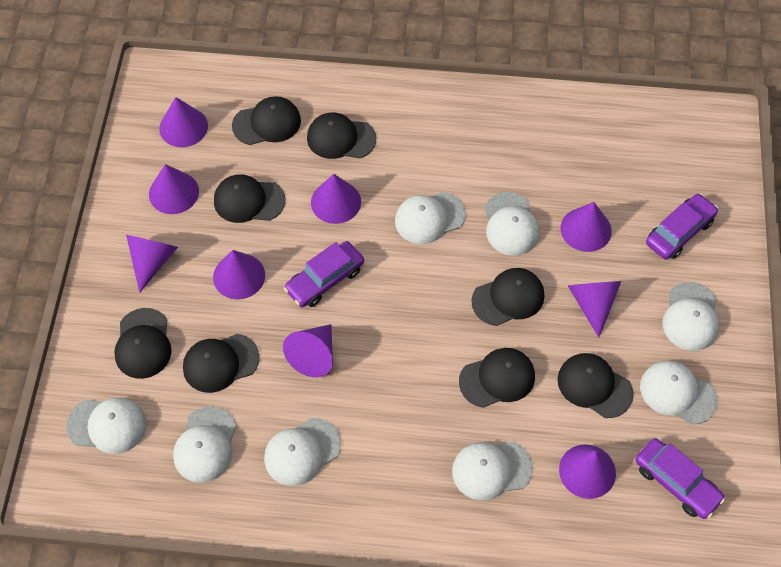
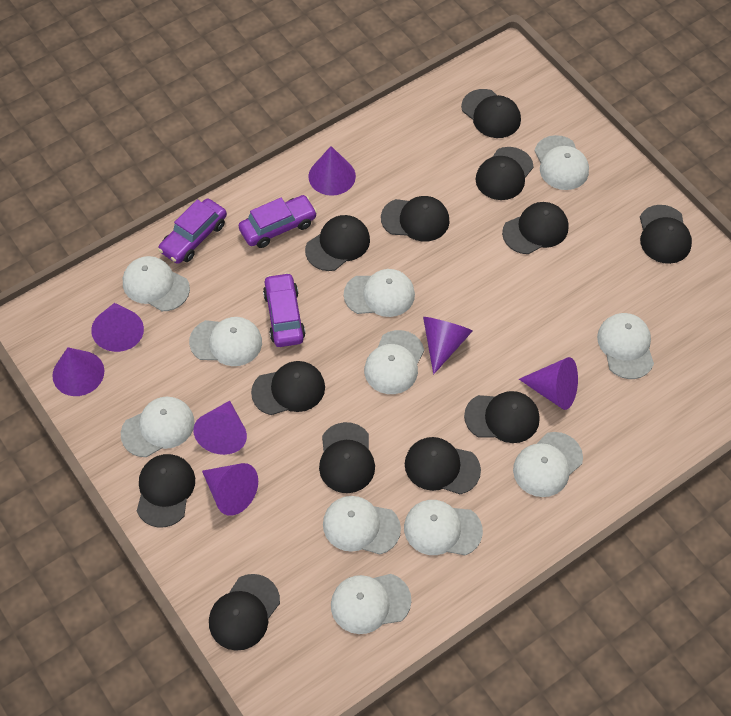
black cap: 8 -> 12
purple cone: 9 -> 7
white cap: 8 -> 11

